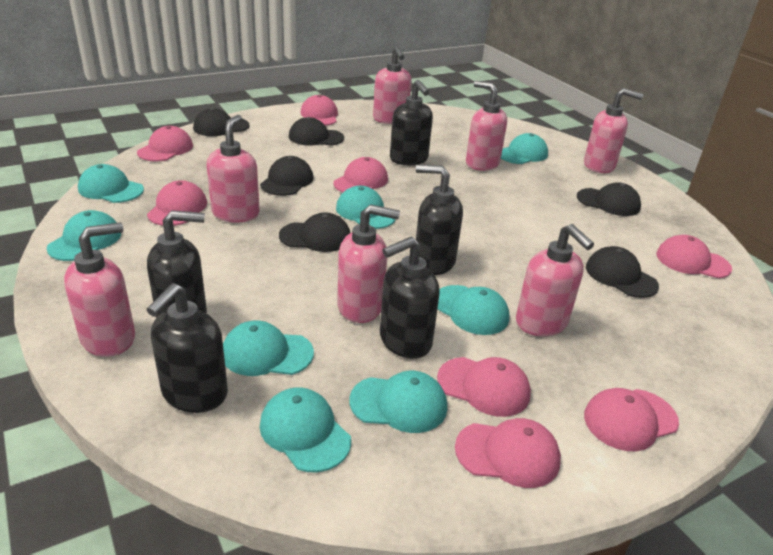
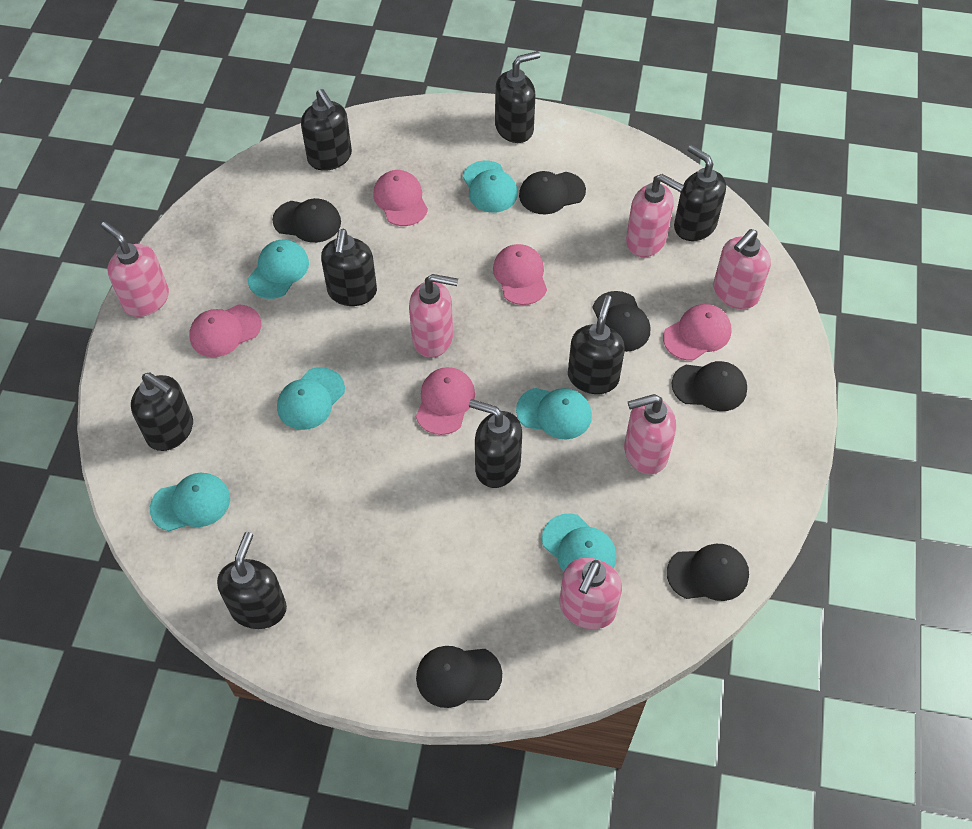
black soap dispenser: 5 -> 8
pink cap: 8 -> 5
pink soap dispenser: 7 -> 6
turquoise cap: 8 -> 6

